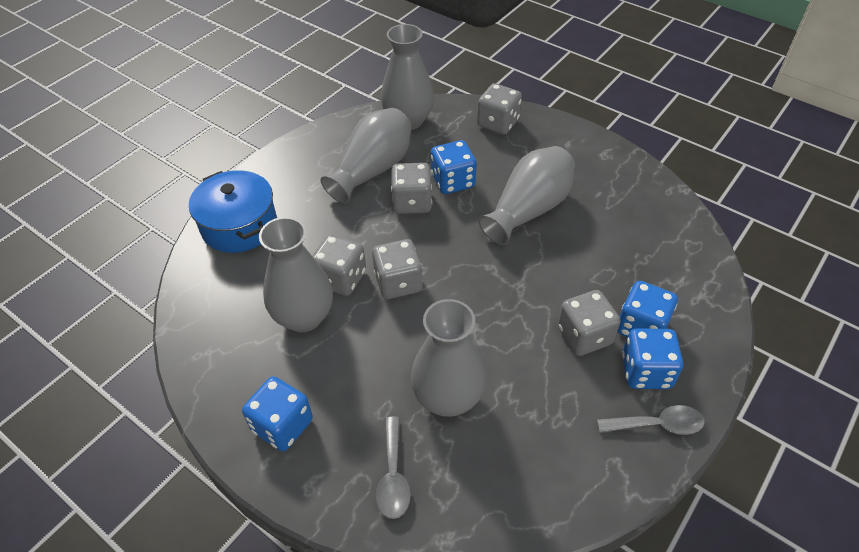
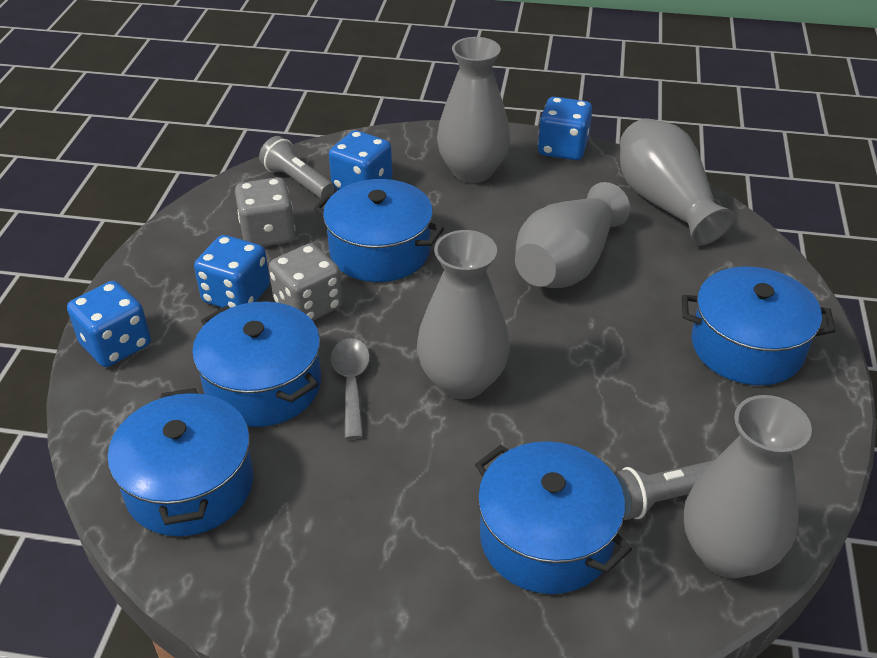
blue pot: 1 -> 5
grey dice: 5 -> 2
grey flashlight: 0 -> 2
grey spoon: 2 -> 1

